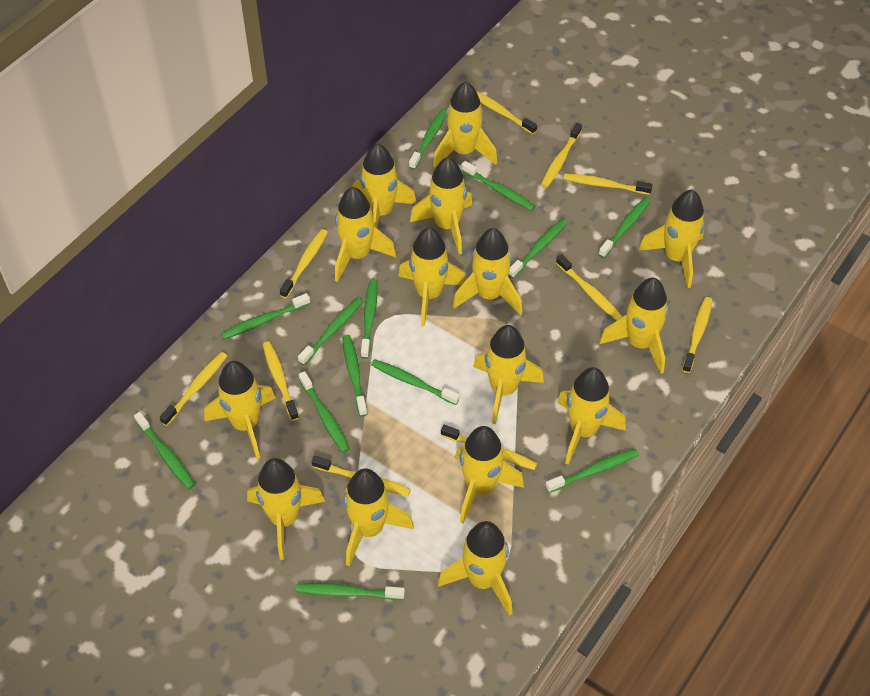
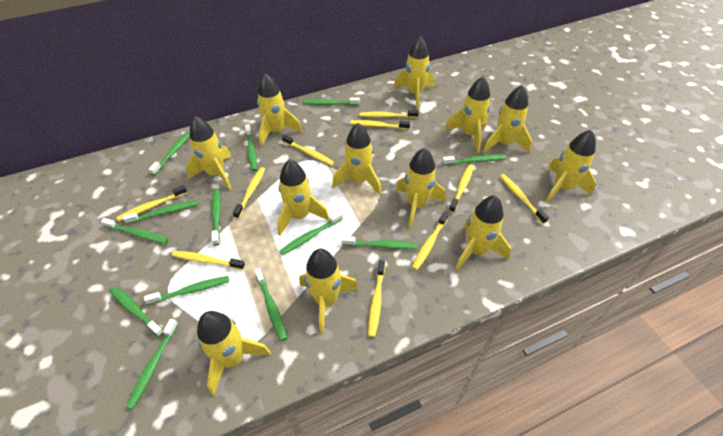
yellow rocket: 15 -> 12

